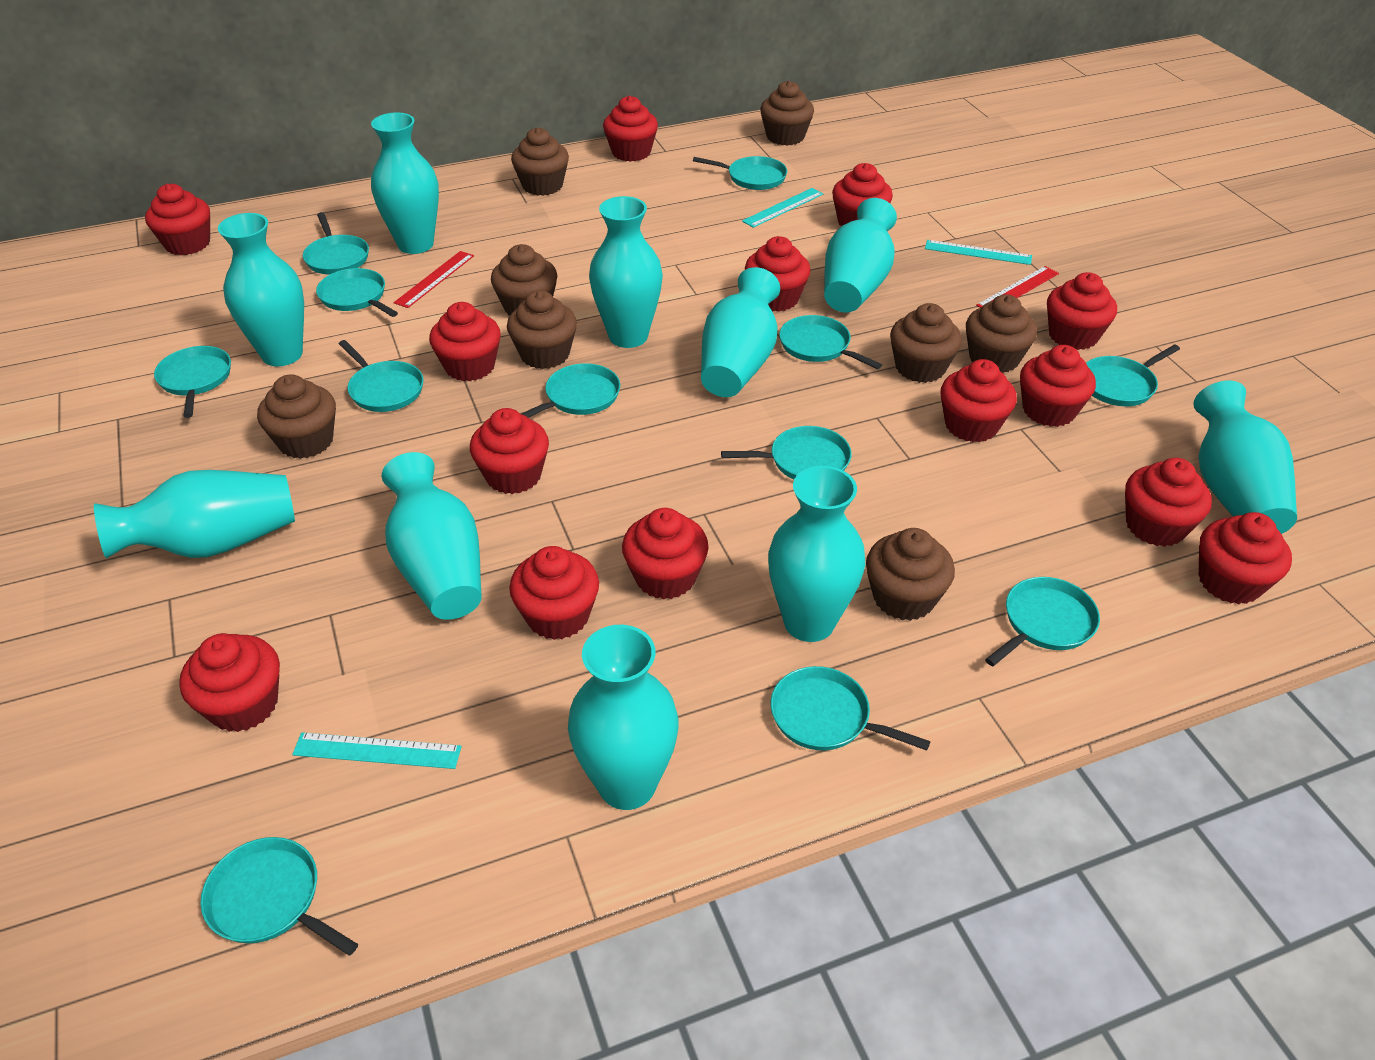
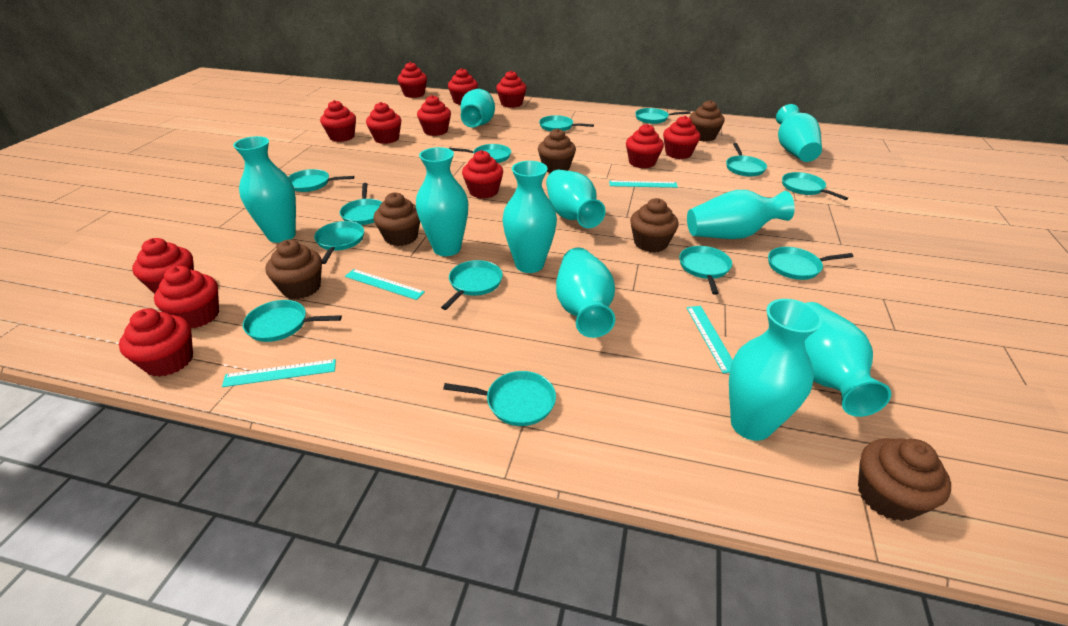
brown cupcake: 8 -> 6
red cupcake: 14 -> 12
red ruler: 2 -> 0
turquoise pan: 12 -> 13
turquoise ruler: 3 -> 4

